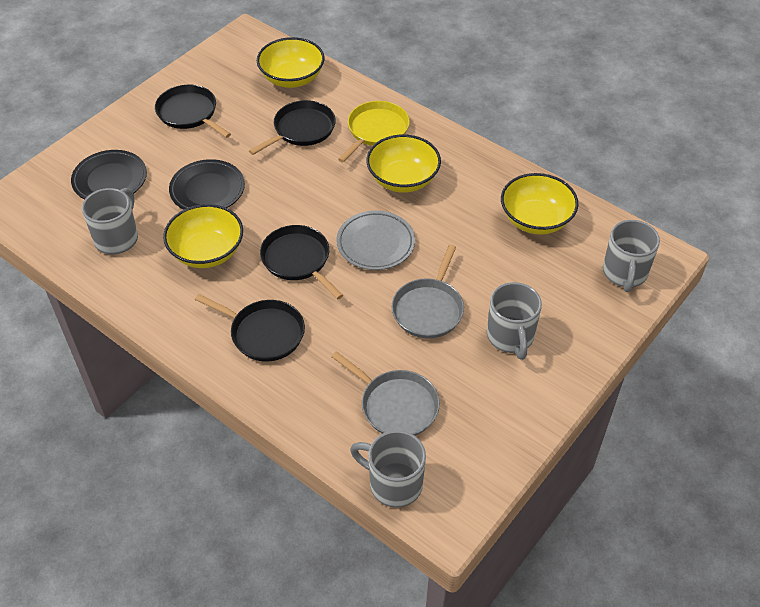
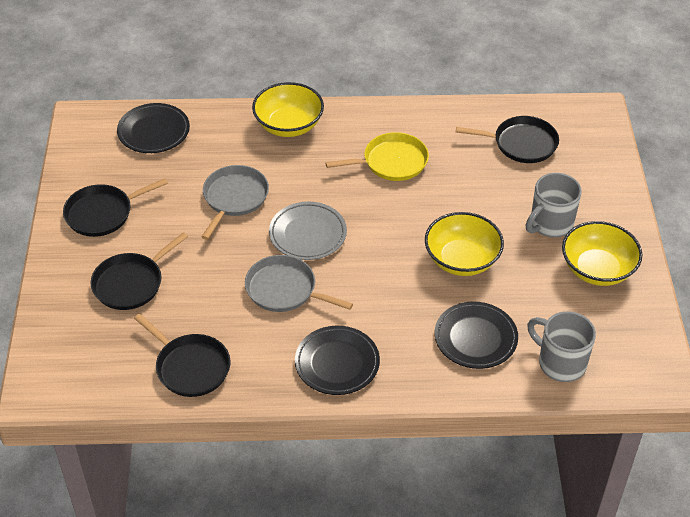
black plate: 2 -> 3
grey mug: 4 -> 2
yellow bowl: 4 -> 3

